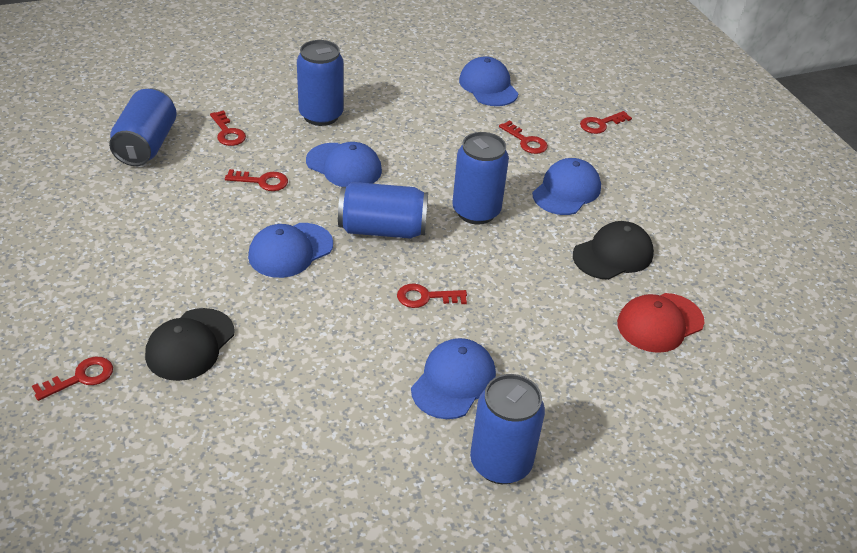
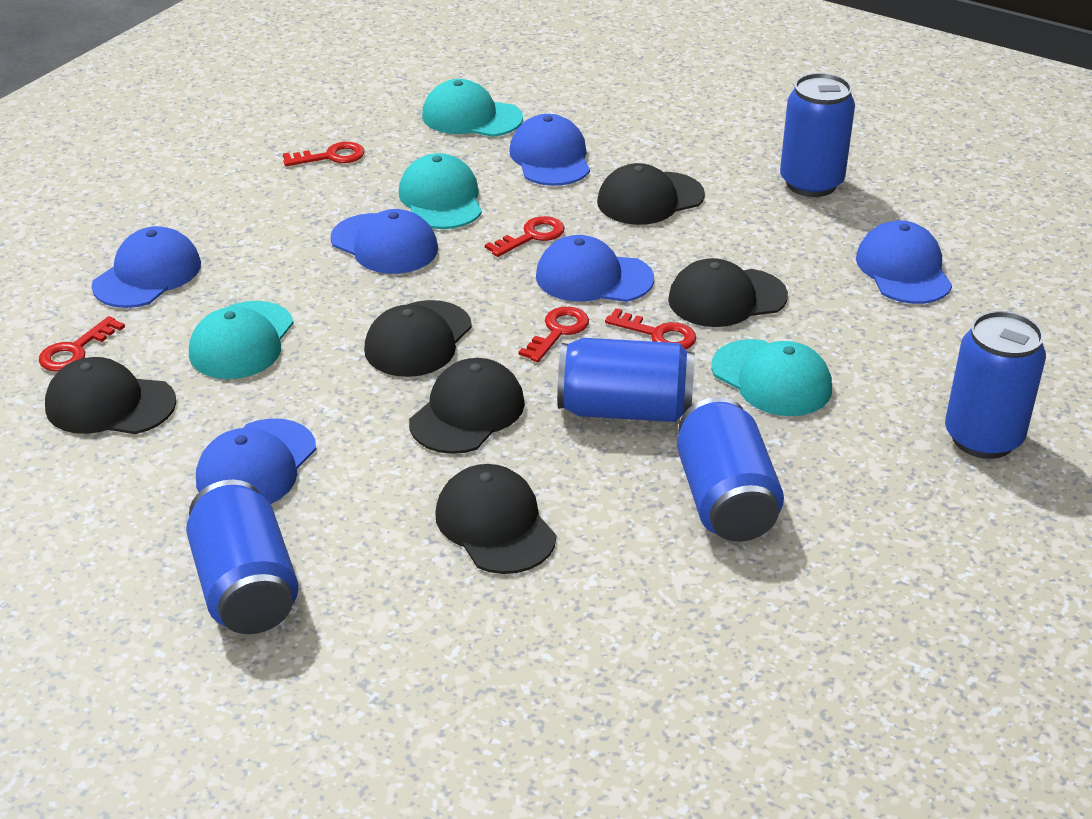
black cap: 2 -> 6
blue cap: 5 -> 6
red cap: 1 -> 0
red key: 6 -> 5
turquoise cap: 0 -> 4

